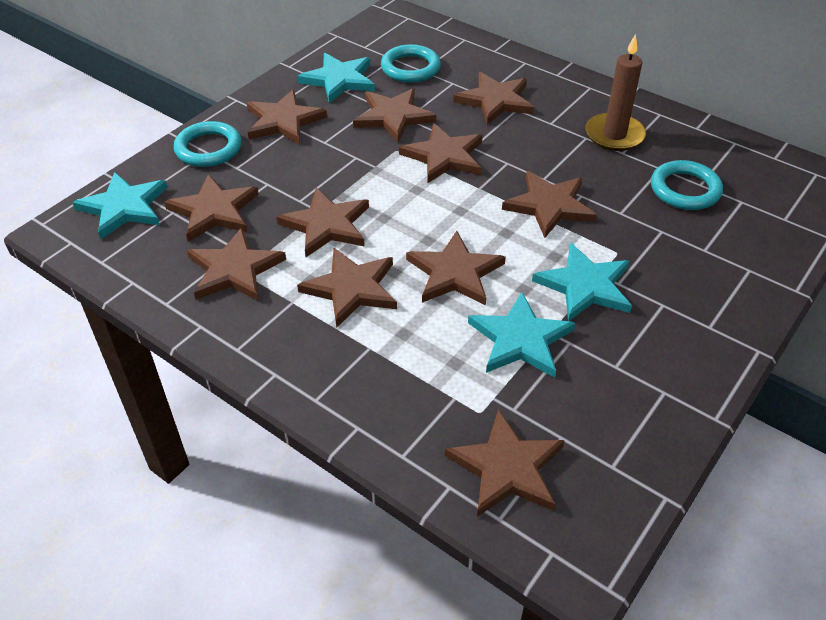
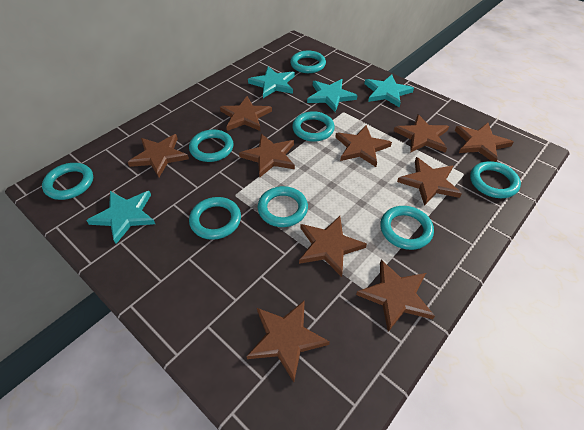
brown candle: 1 -> 0
brown star: 11 -> 10
turquoise ring: 3 -> 8

